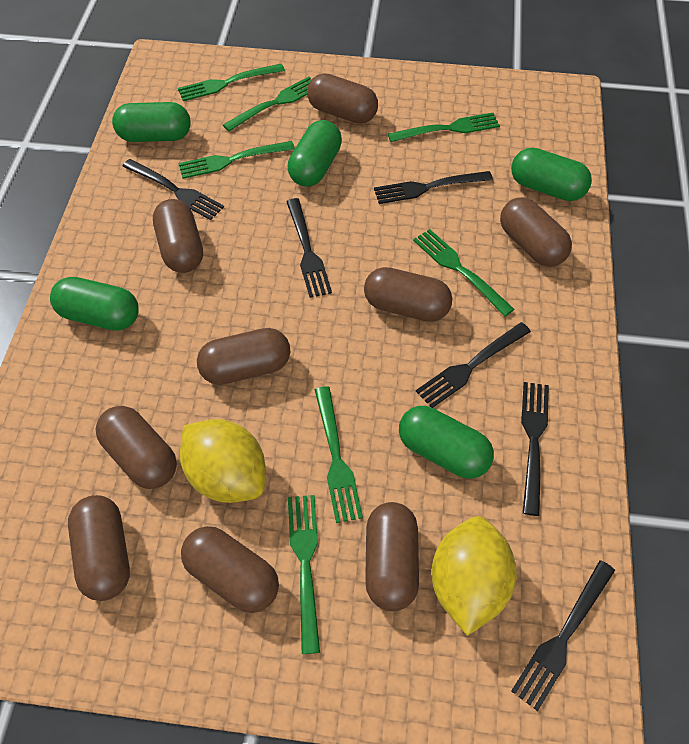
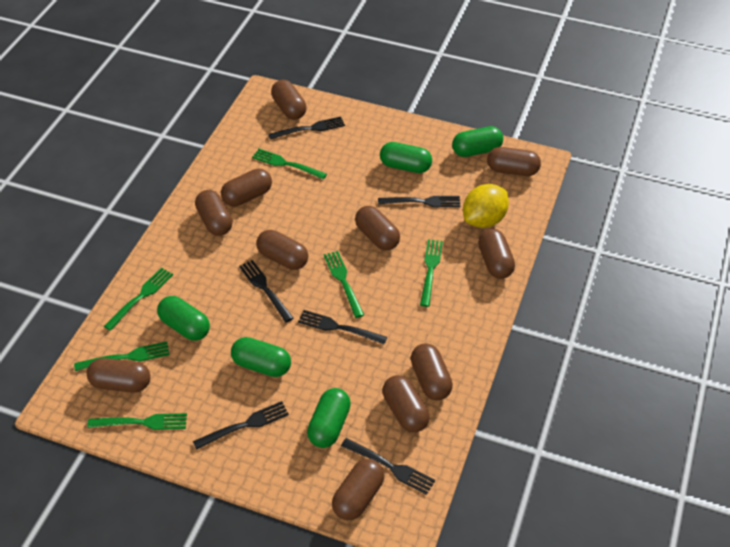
brown capsule: 9 -> 11
green fork: 7 -> 6
yellow lemon: 2 -> 1

